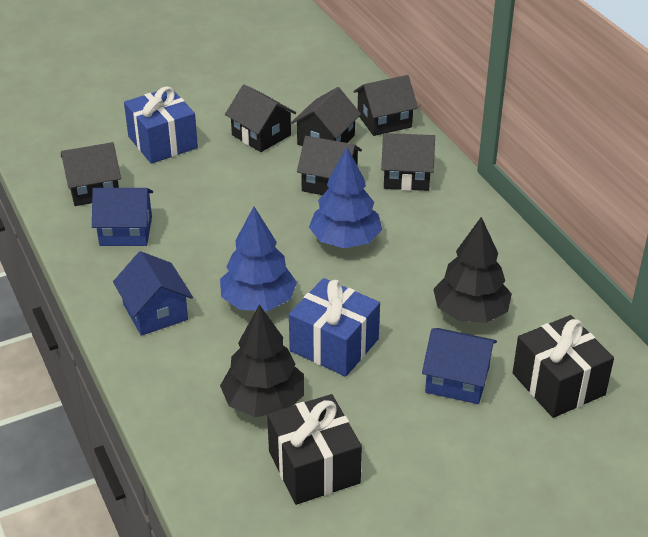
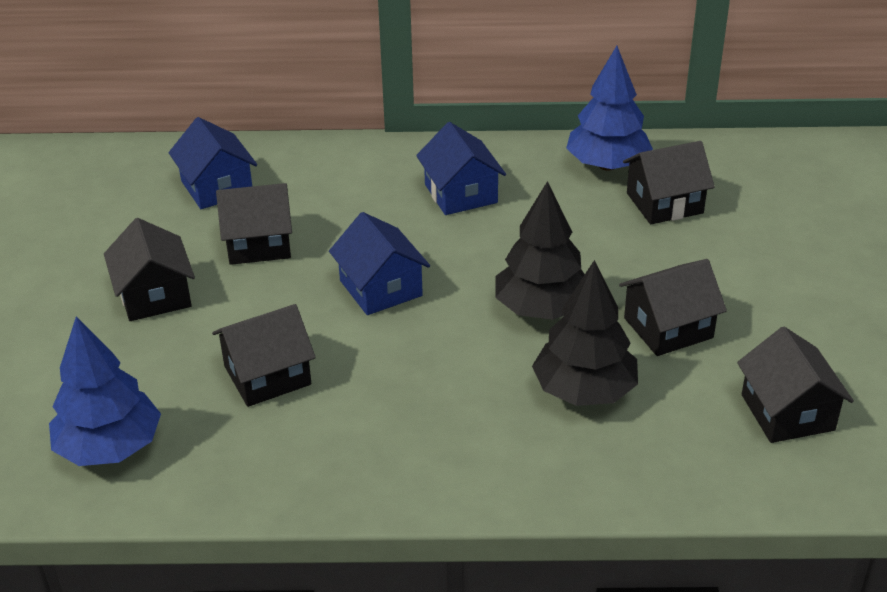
black gift: 2 -> 0
blue gift: 2 -> 0

